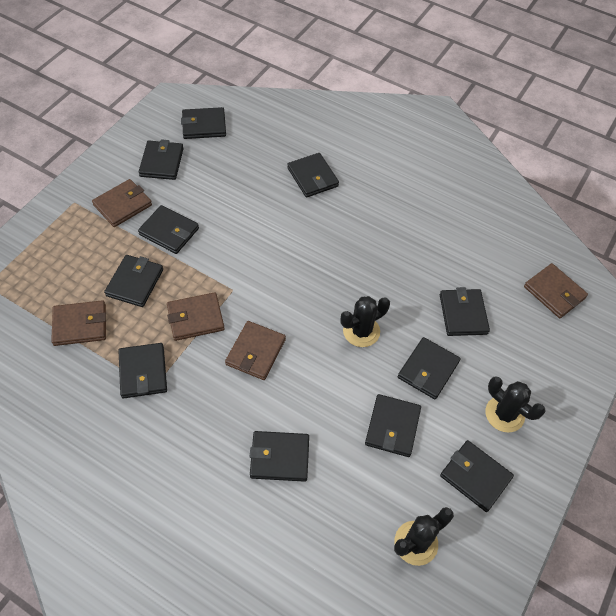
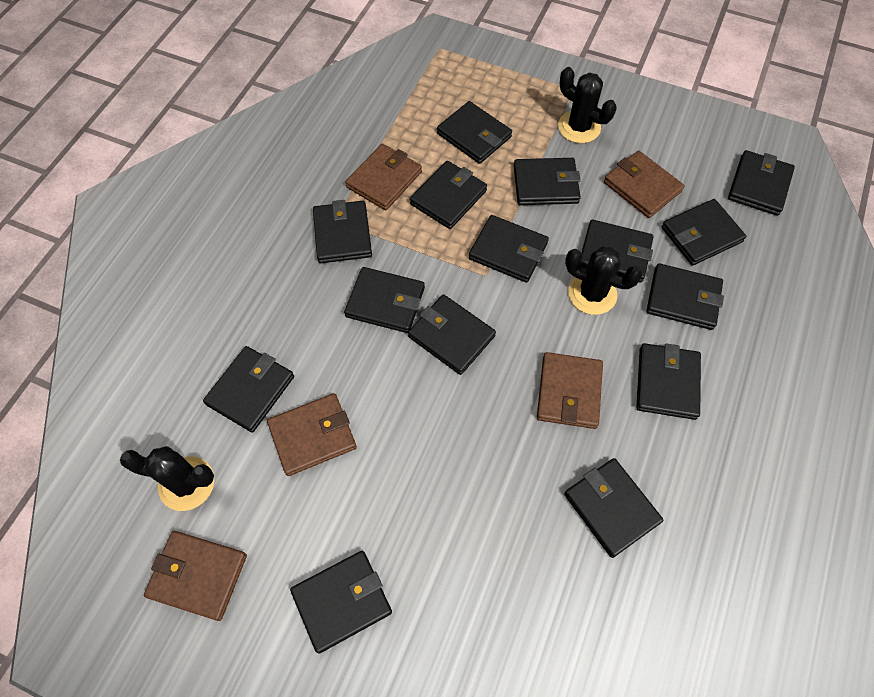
black wallet: 11 -> 15

